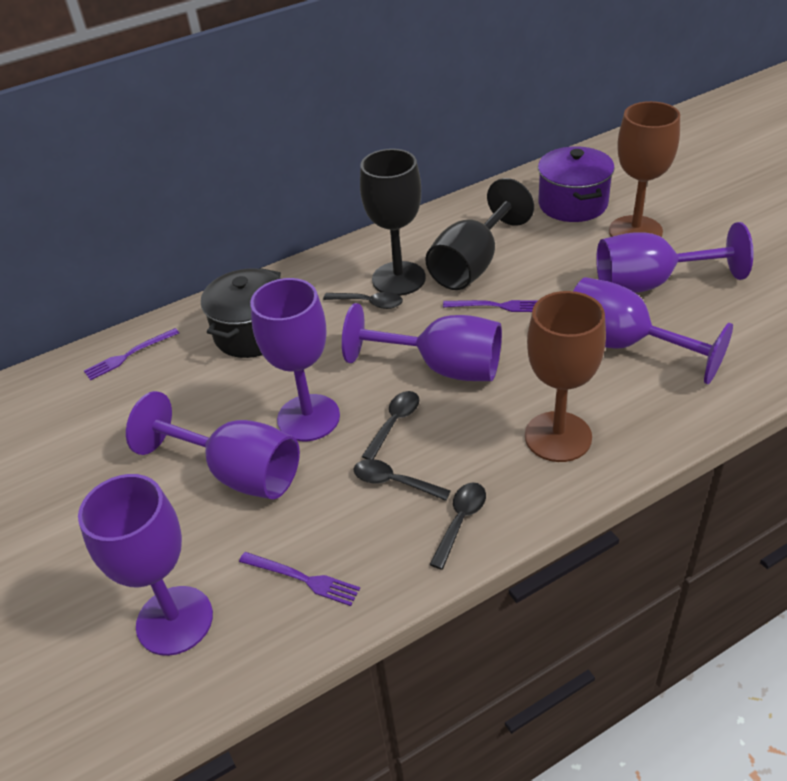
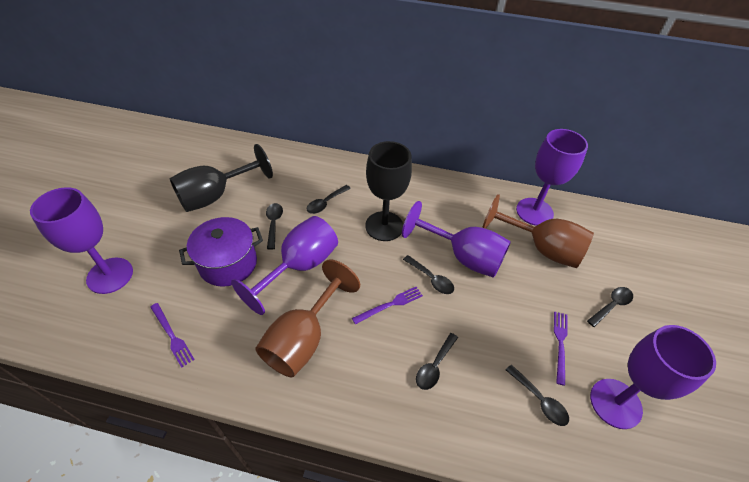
black pot: 1 -> 0
black spoon: 4 -> 6
purple goblet: 6 -> 5

